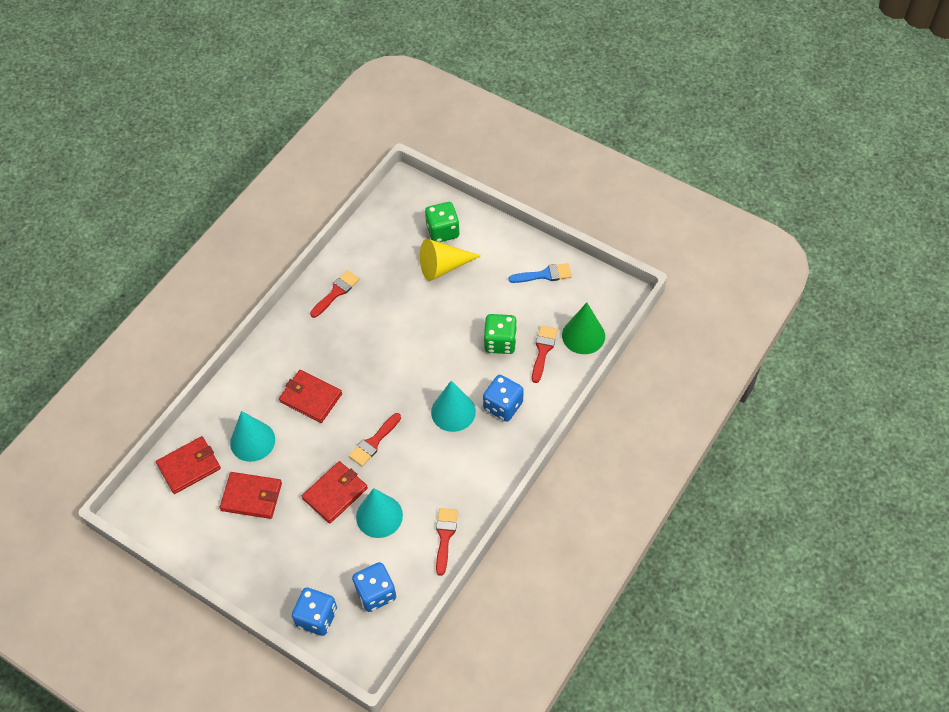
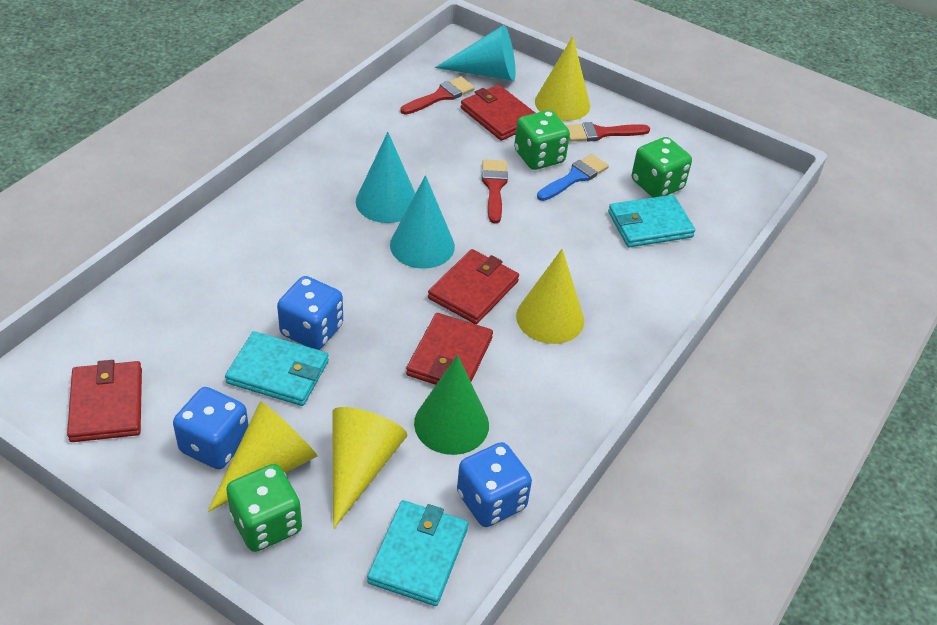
green dice: 2 -> 3
red brush: 4 -> 3
turquoise wallet: 0 -> 3
yellow cone: 1 -> 4

